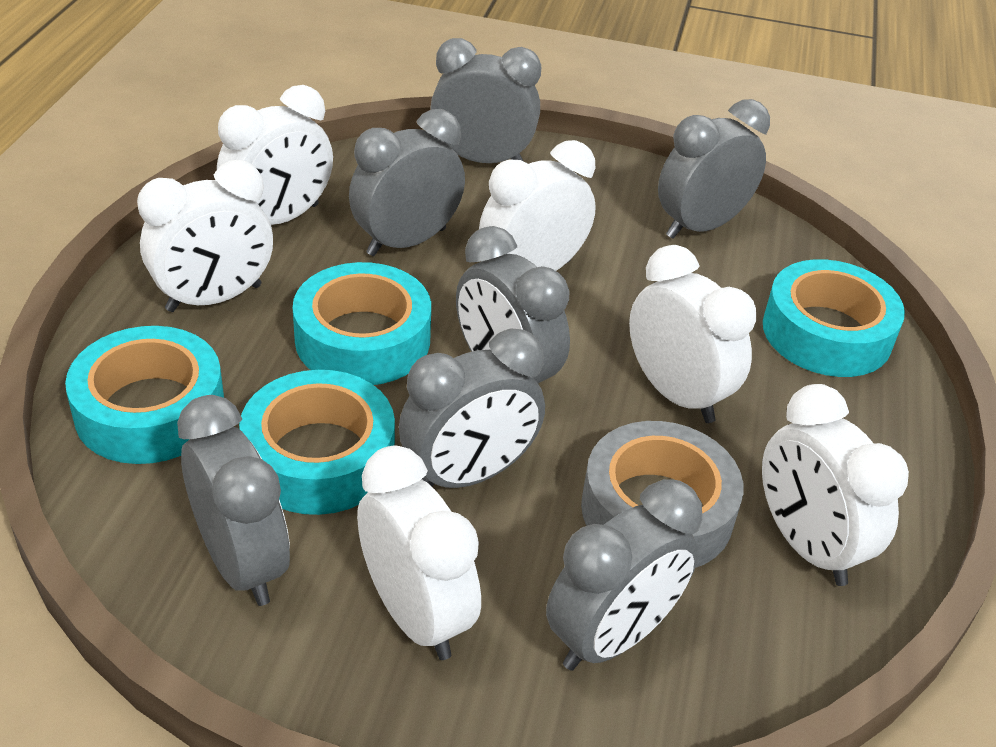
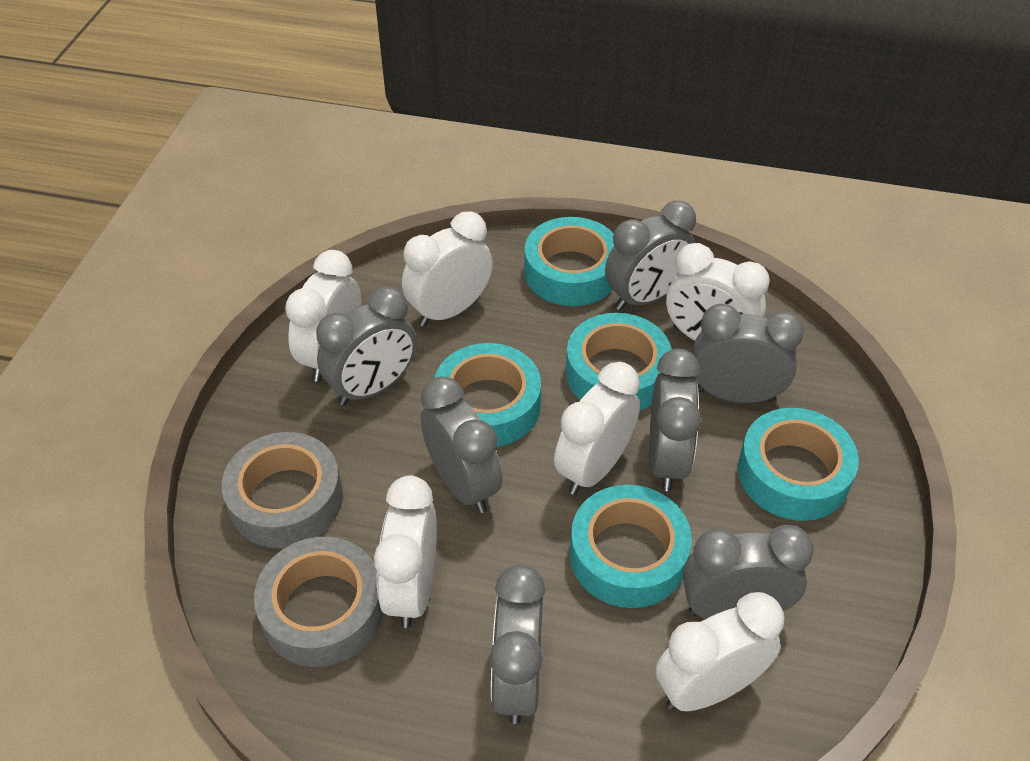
grey tape: 1 -> 2
turquoise tape: 4 -> 5

